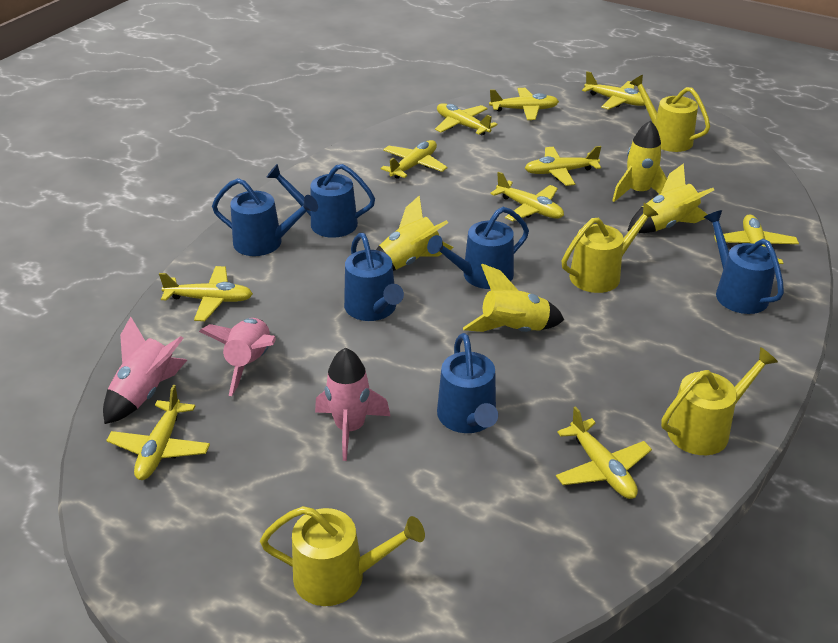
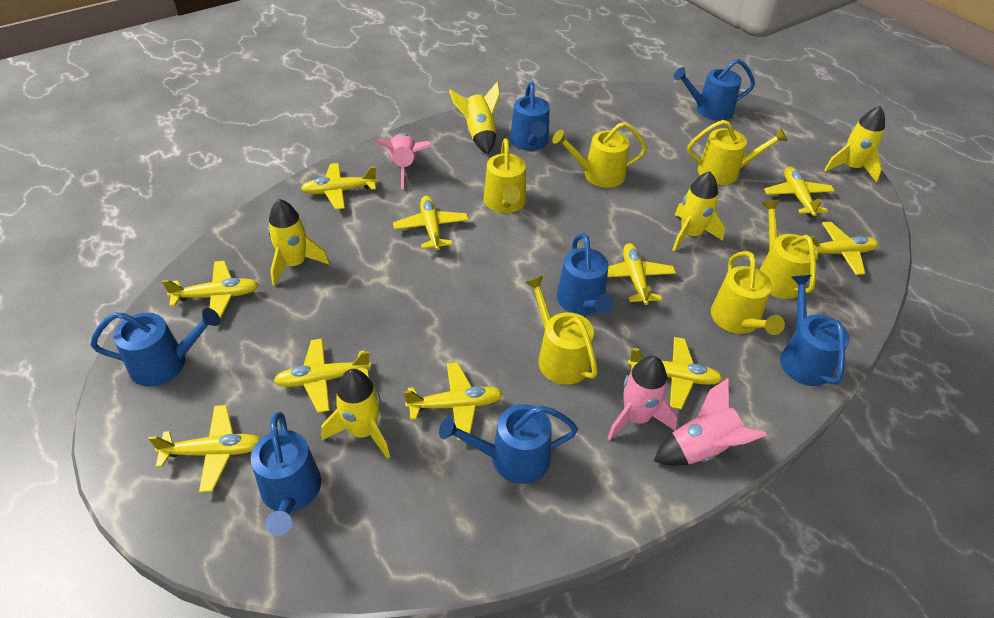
blue watering can: 6 -> 7
yellow rocket: 4 -> 5
yellow watering can: 4 -> 6

